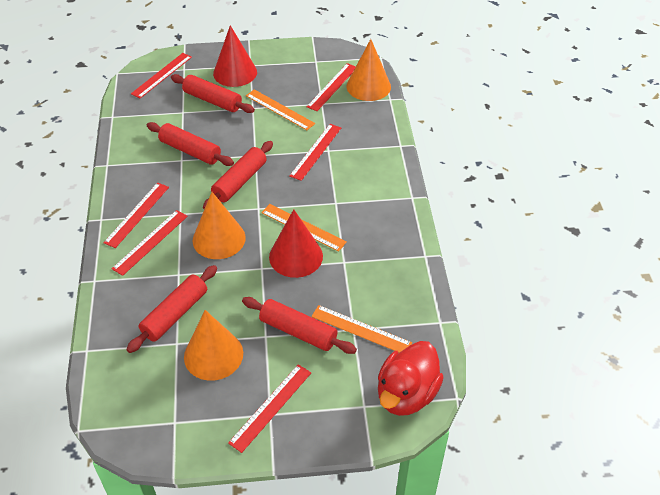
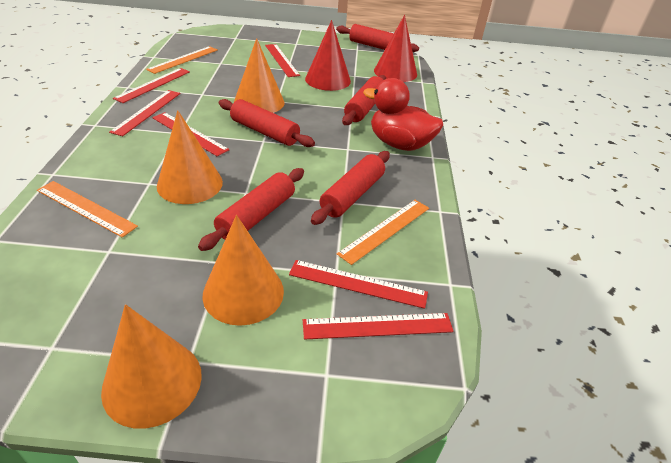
orange cone: 3 -> 4

